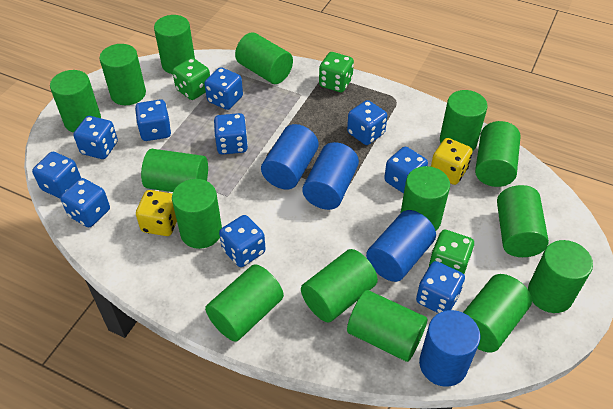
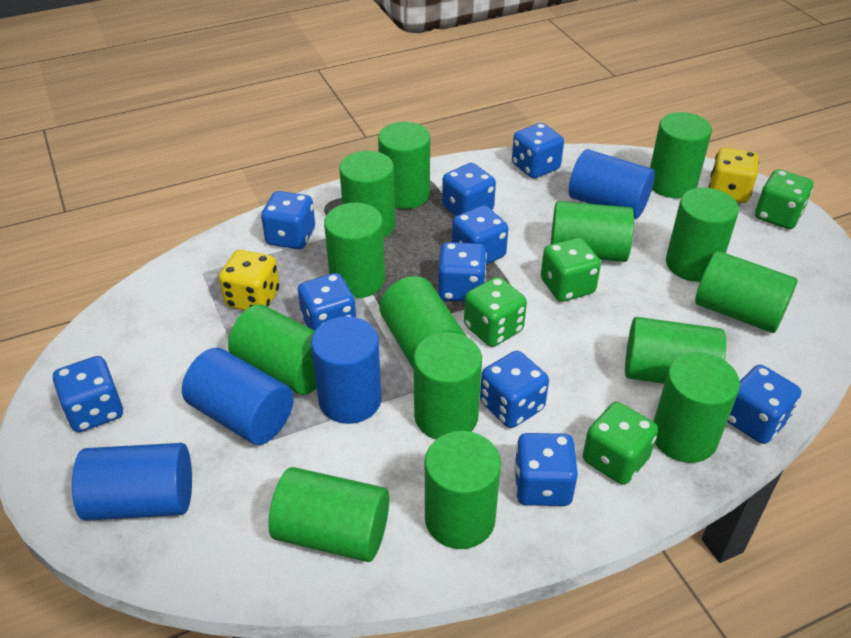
green cylinder: 15 -> 14
green dice: 3 -> 4

